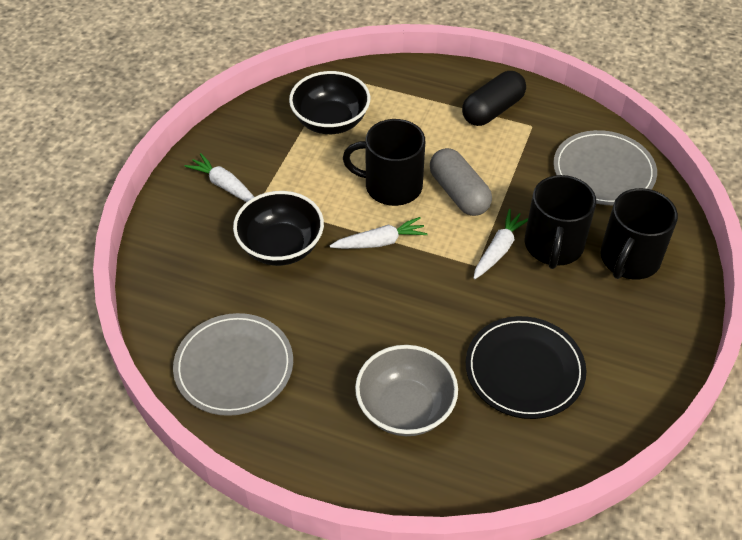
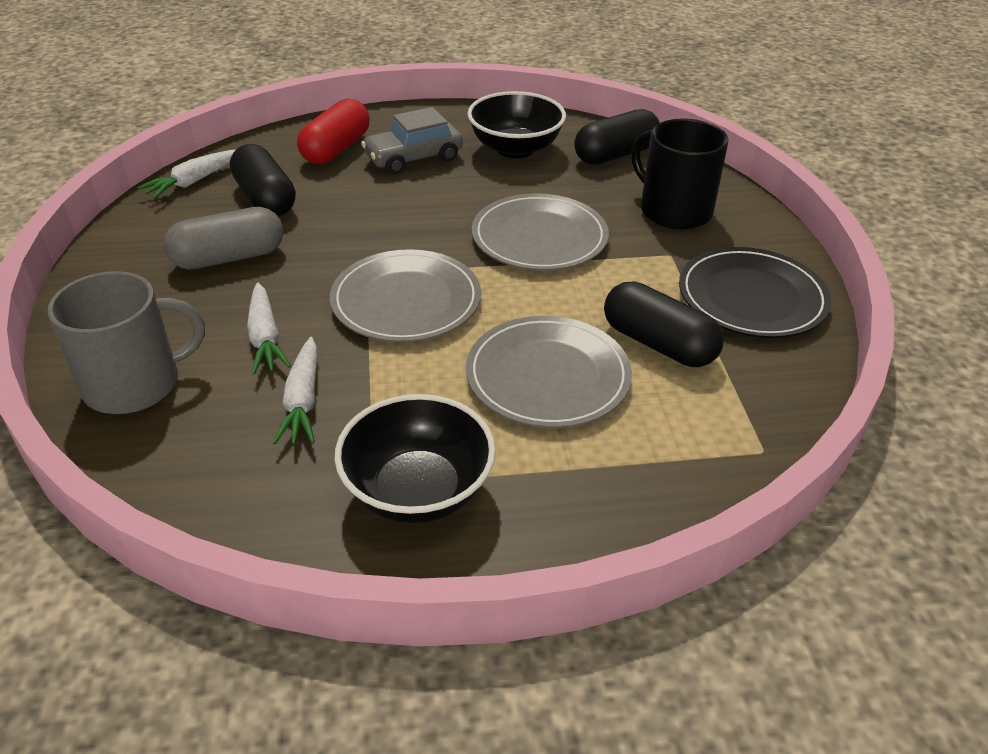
black capsule: 1 -> 3
black mug: 3 -> 1
grey bowl: 1 -> 0
grey car: 0 -> 1
grey mug: 0 -> 1
grey plate: 2 -> 3
red capsule: 0 -> 1

